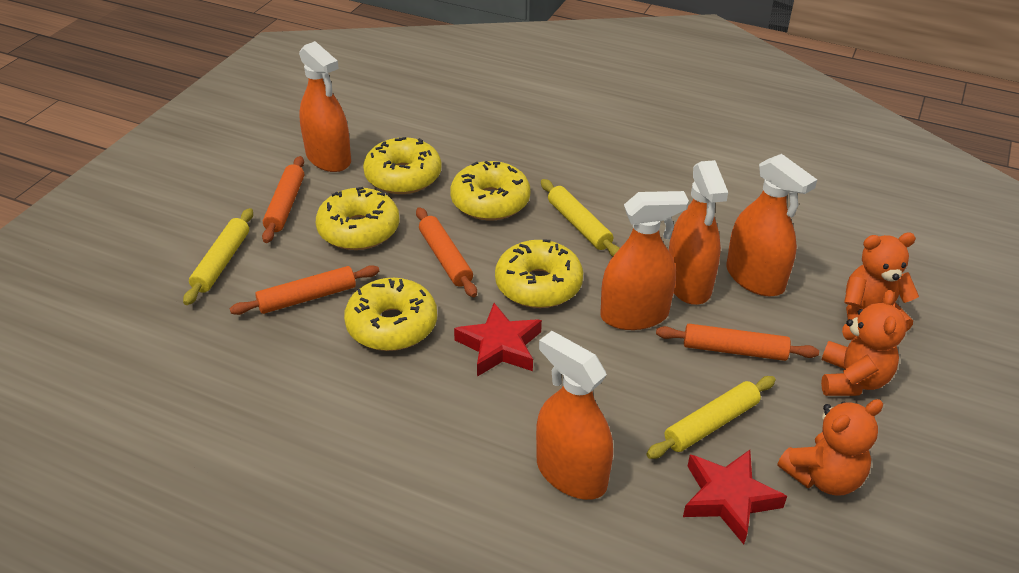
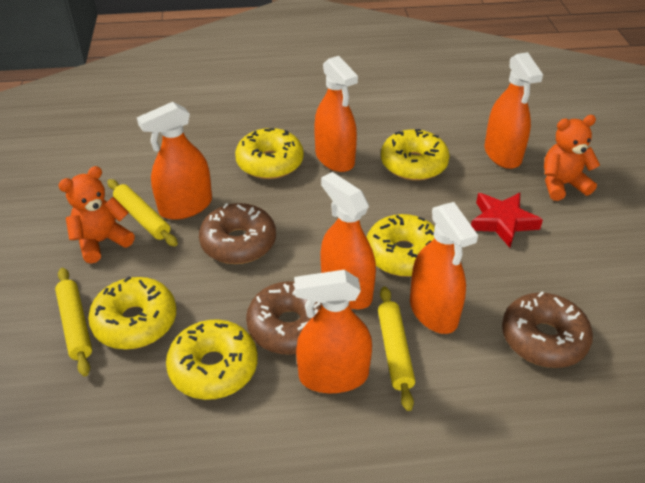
brown donut: 0 -> 3
orange rolling pin: 4 -> 0
orange spray bottle: 5 -> 6
orange teddy bear: 3 -> 2
red star: 2 -> 1

